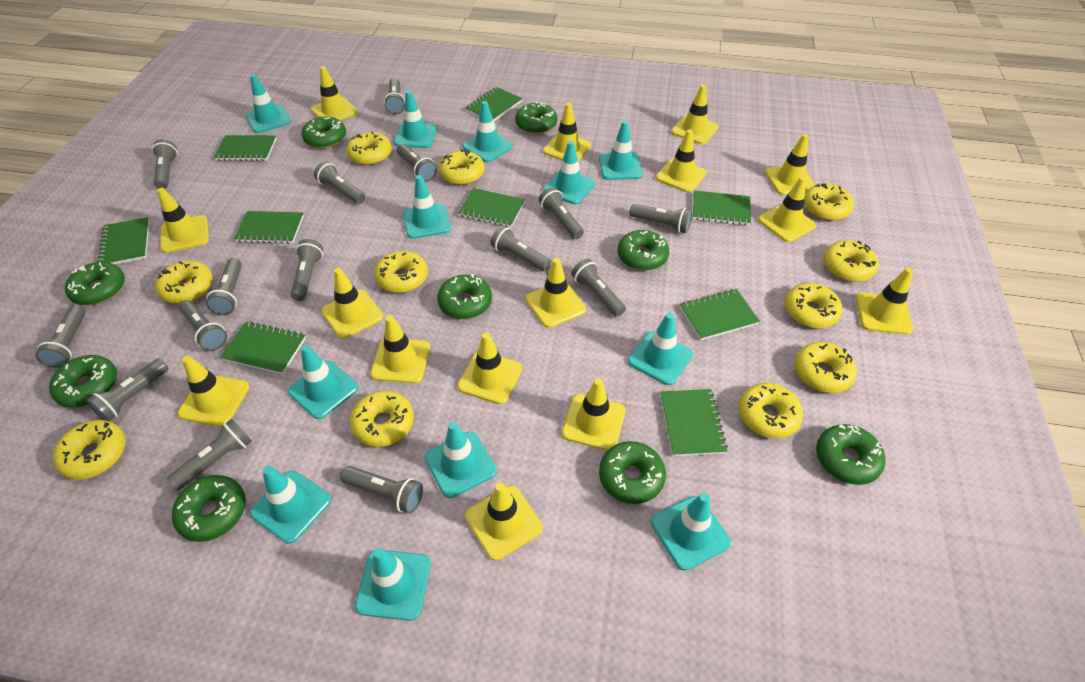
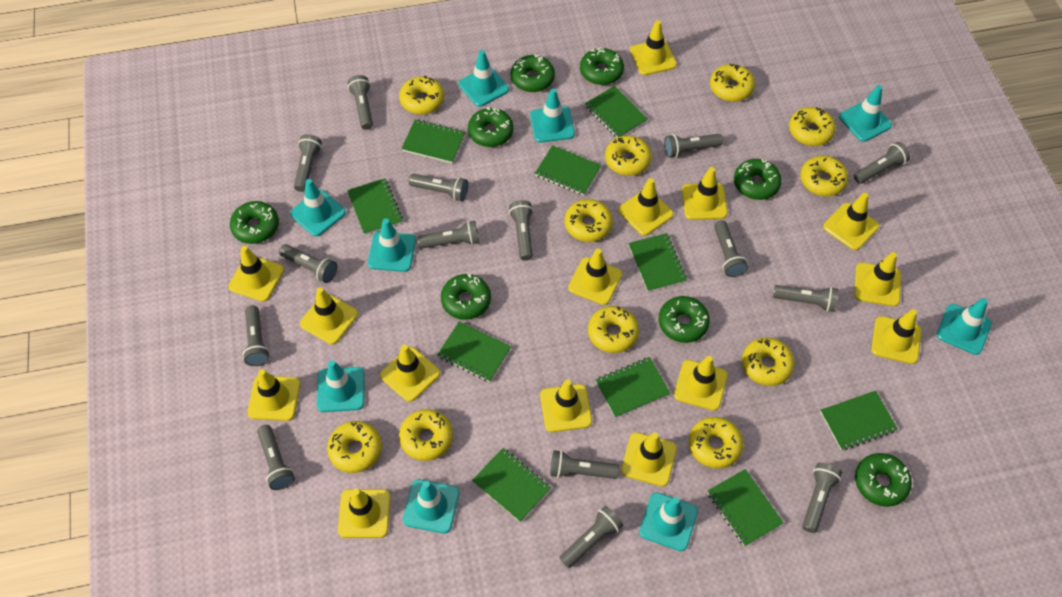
green donut: 9 -> 8
green notebook: 9 -> 10
turquoise traffic cone: 12 -> 9

